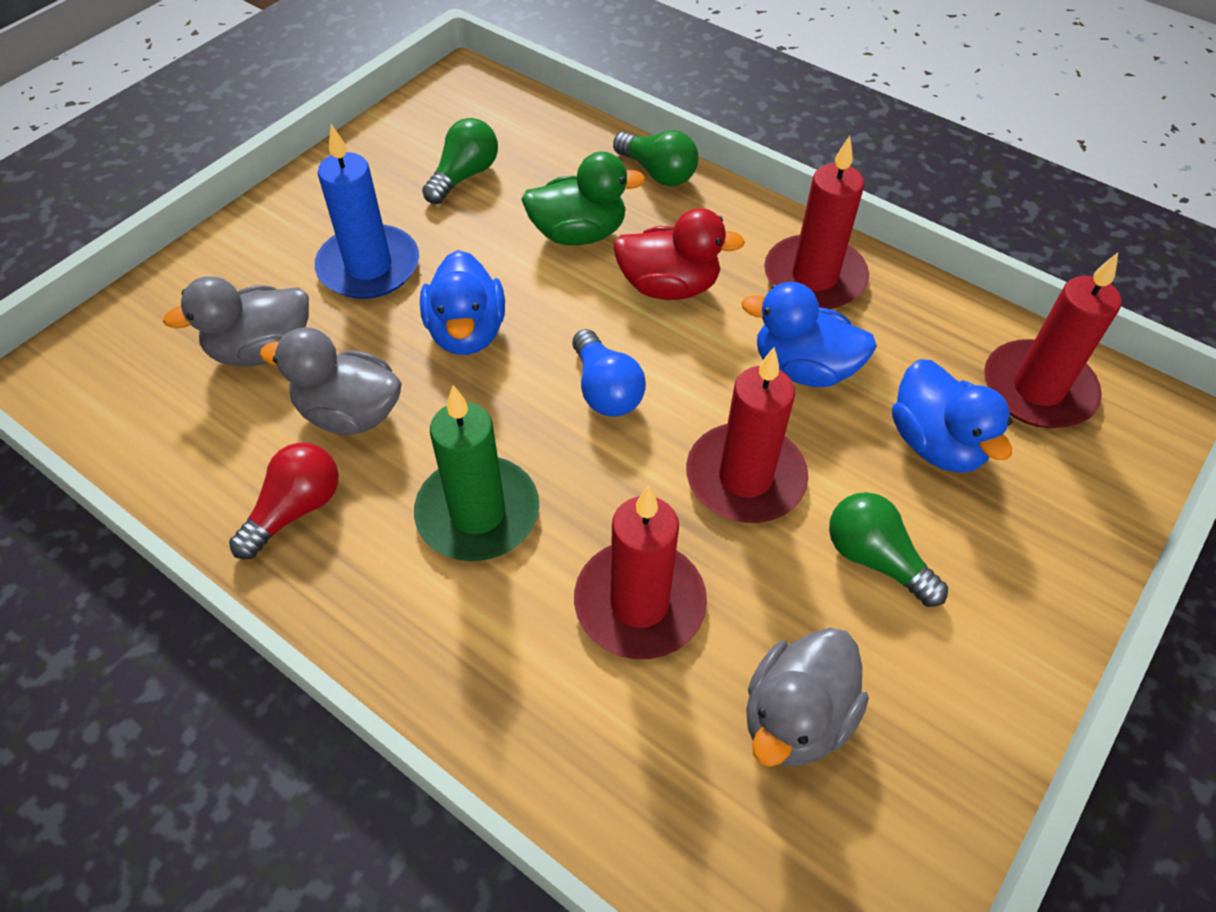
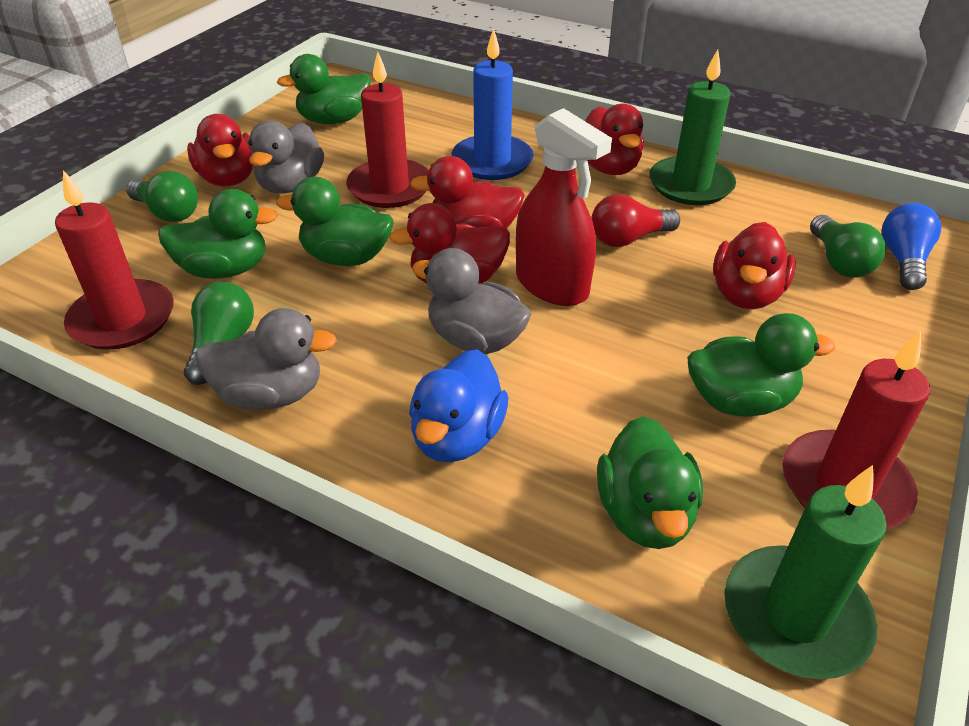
blue duck: 3 -> 1
green candle: 1 -> 2
green duck: 1 -> 5
red candle: 4 -> 3
red duck: 1 -> 5
red spray bottle: 0 -> 1

